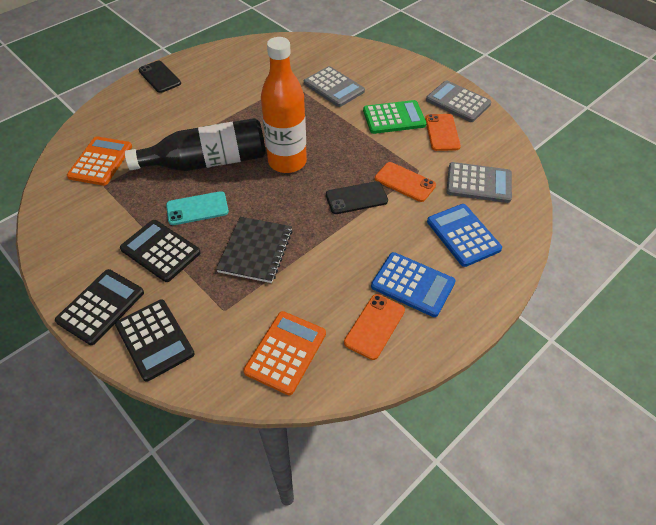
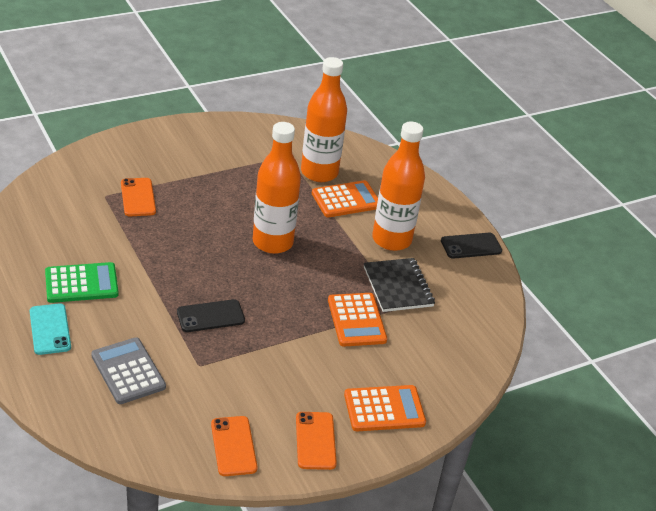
black bottle: 1 -> 0
black calculator: 3 -> 0
blue calculator: 2 -> 0
grey calculator: 3 -> 1
orange bottle: 1 -> 3
orange calculator: 2 -> 3

